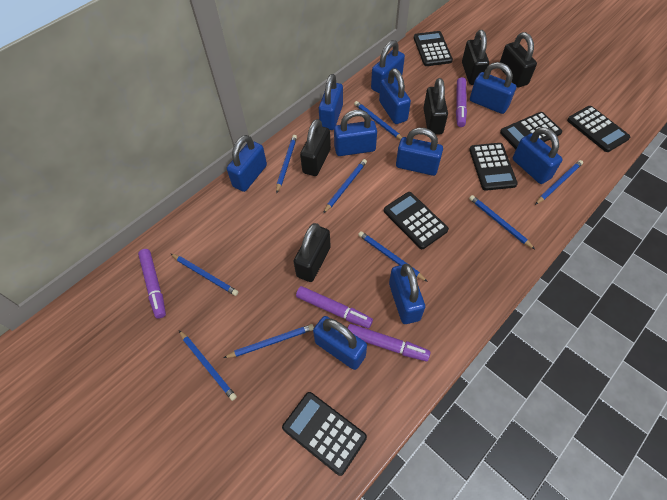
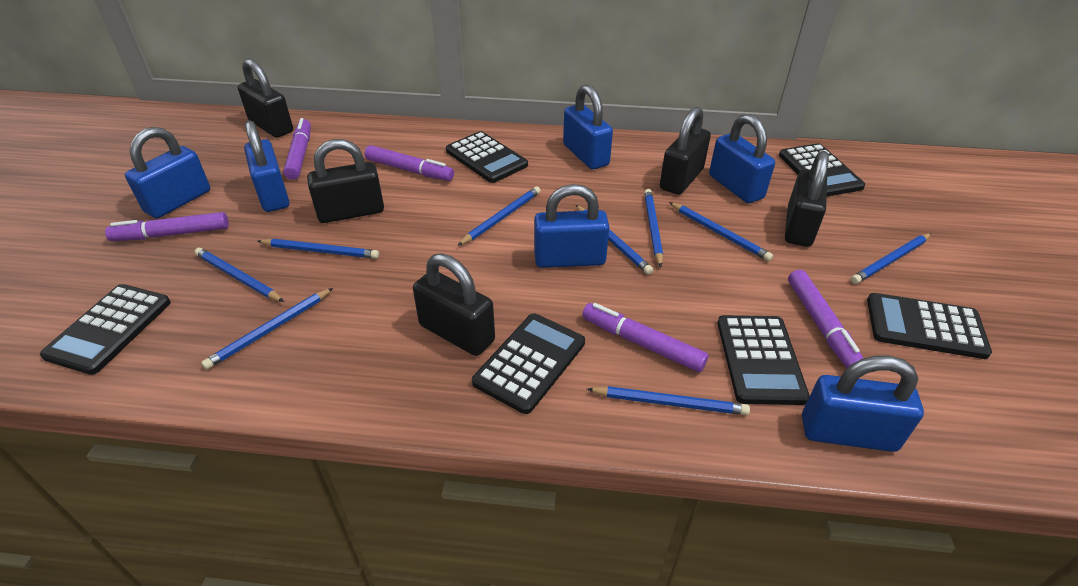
blue padlock: 10 -> 6
purple marker: 4 -> 5

